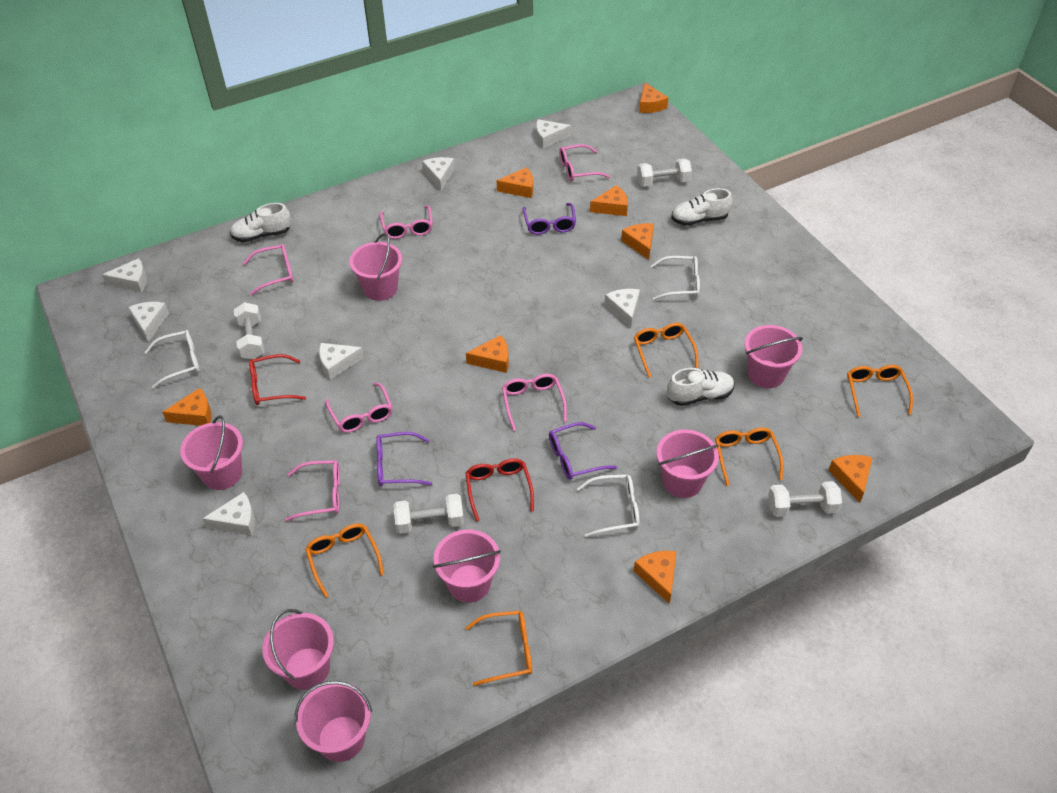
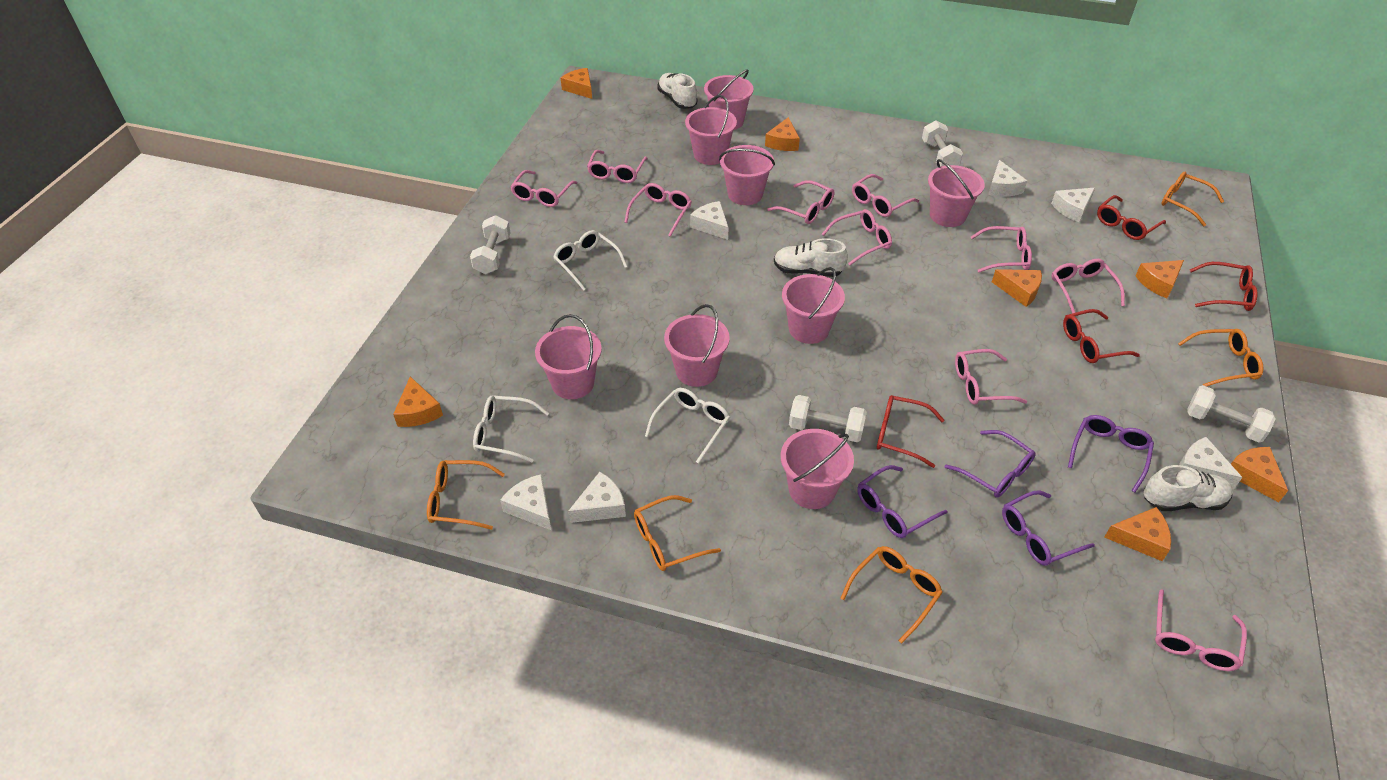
orange cheese: 8 -> 7
pink bucket: 7 -> 8
pink glasses: 6 -> 10
purple glasses: 3 -> 4
red glasses: 2 -> 4
white cheese: 7 -> 6

